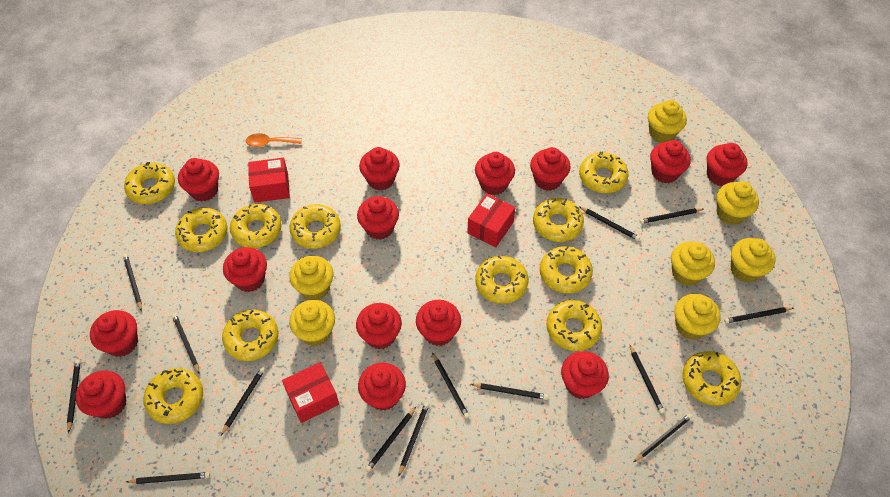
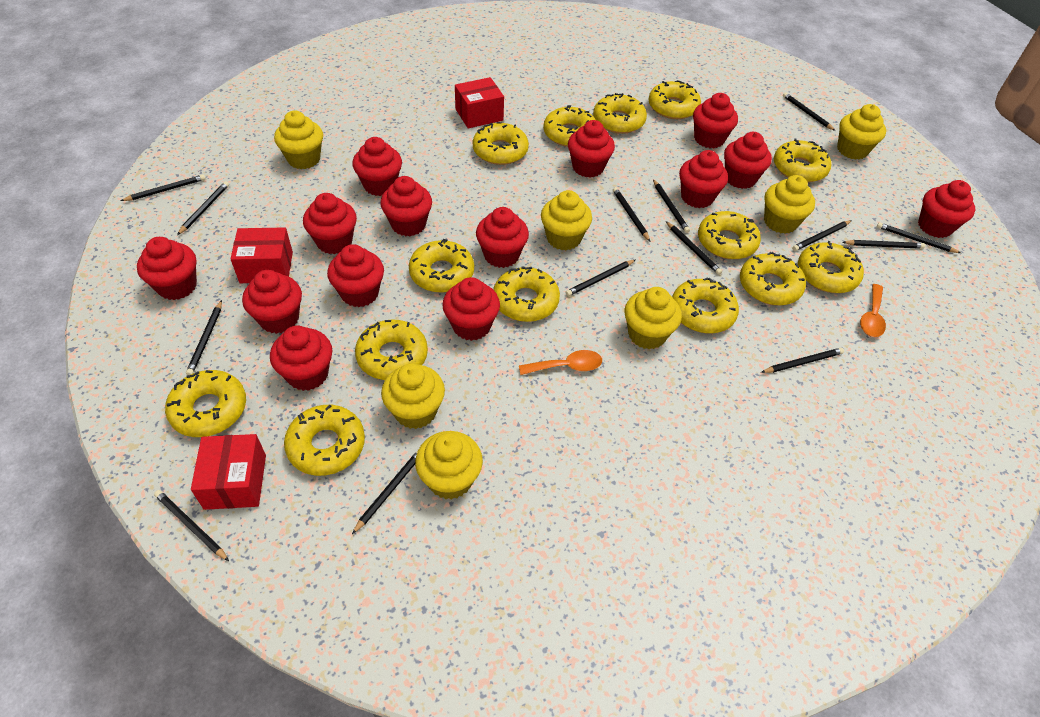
orange spoon: 1 -> 2
yellow donut: 12 -> 14

